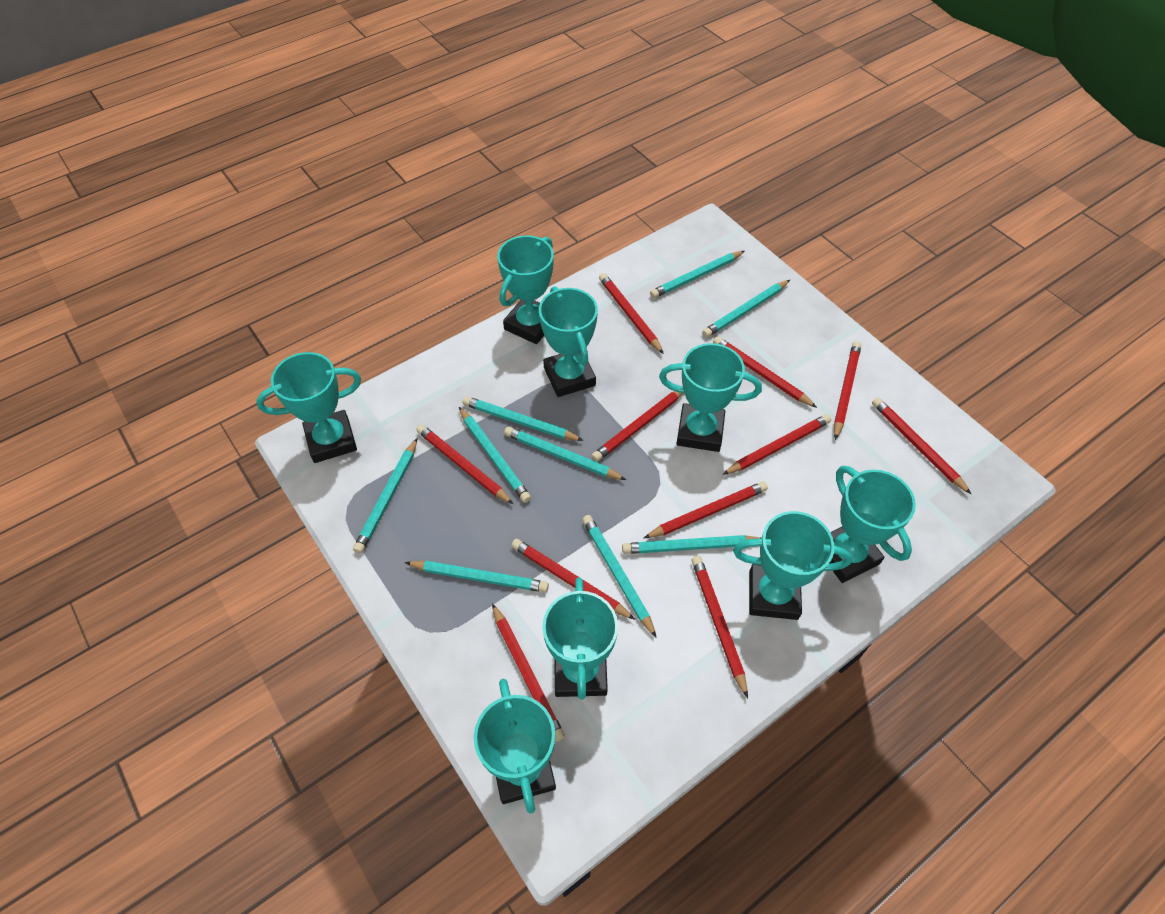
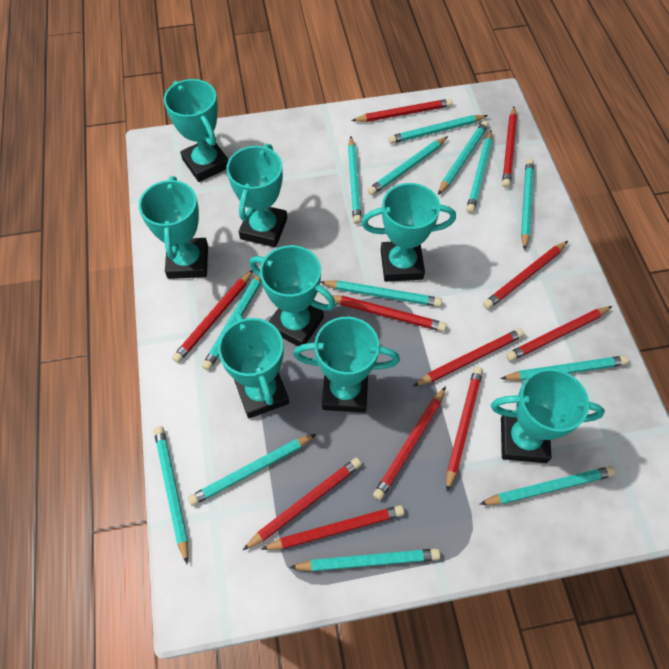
turquoise pencil: 9 -> 13

